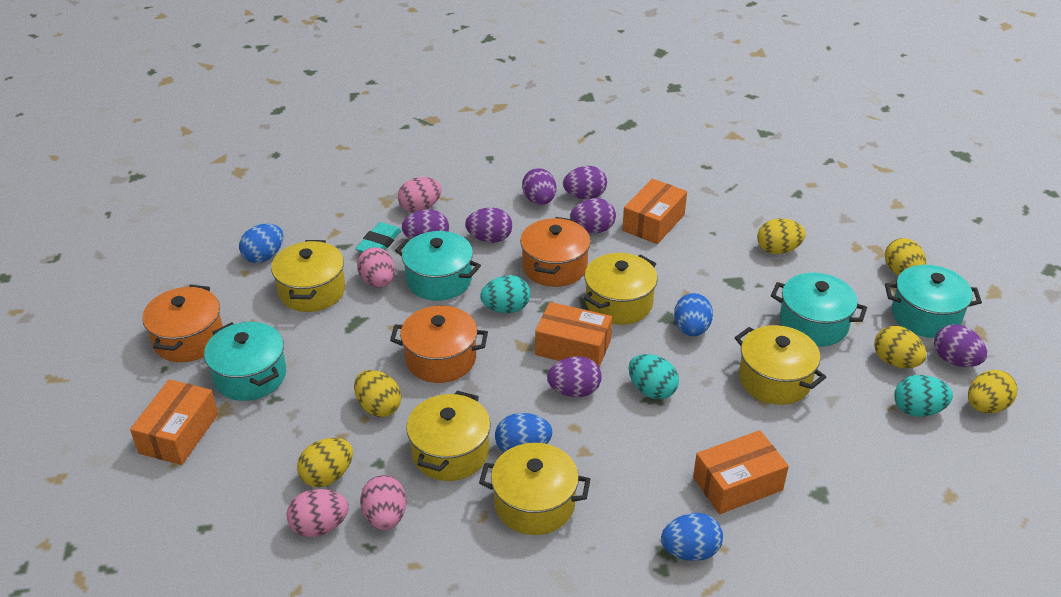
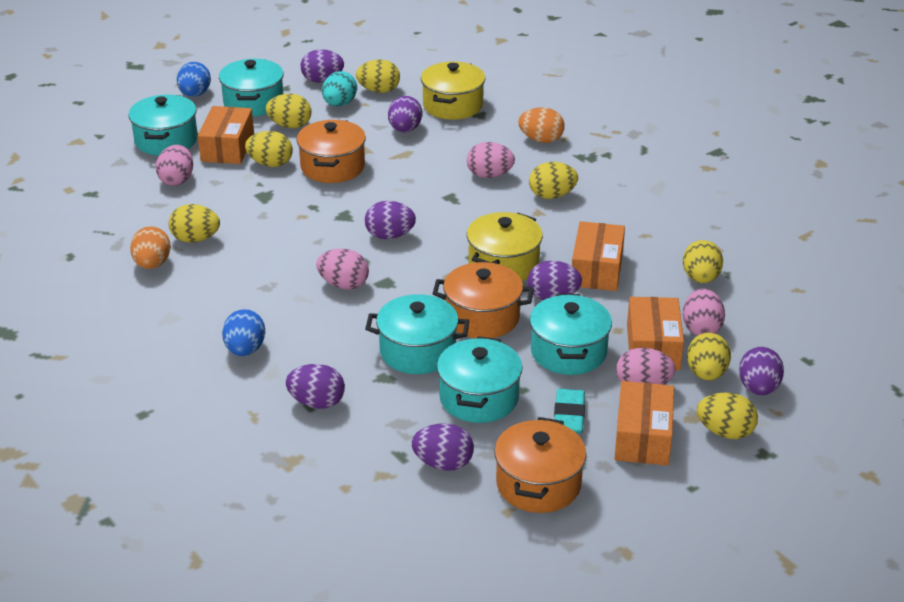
blue egg: 4 -> 2
orange egg: 0 -> 2
pink egg: 4 -> 5
turquoise egg: 3 -> 1
turquoise pot: 4 -> 5
yellow egg: 6 -> 8
yellow pot: 5 -> 2

